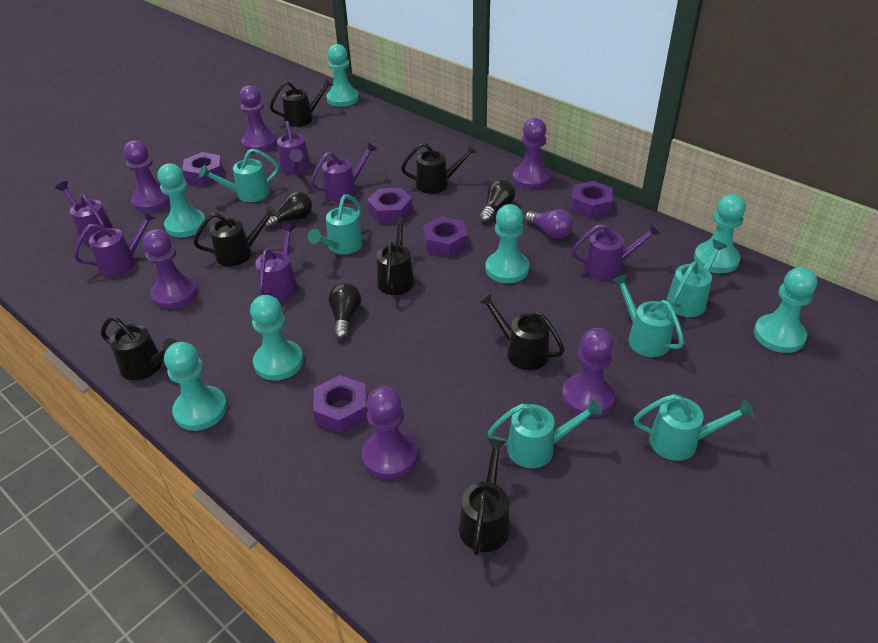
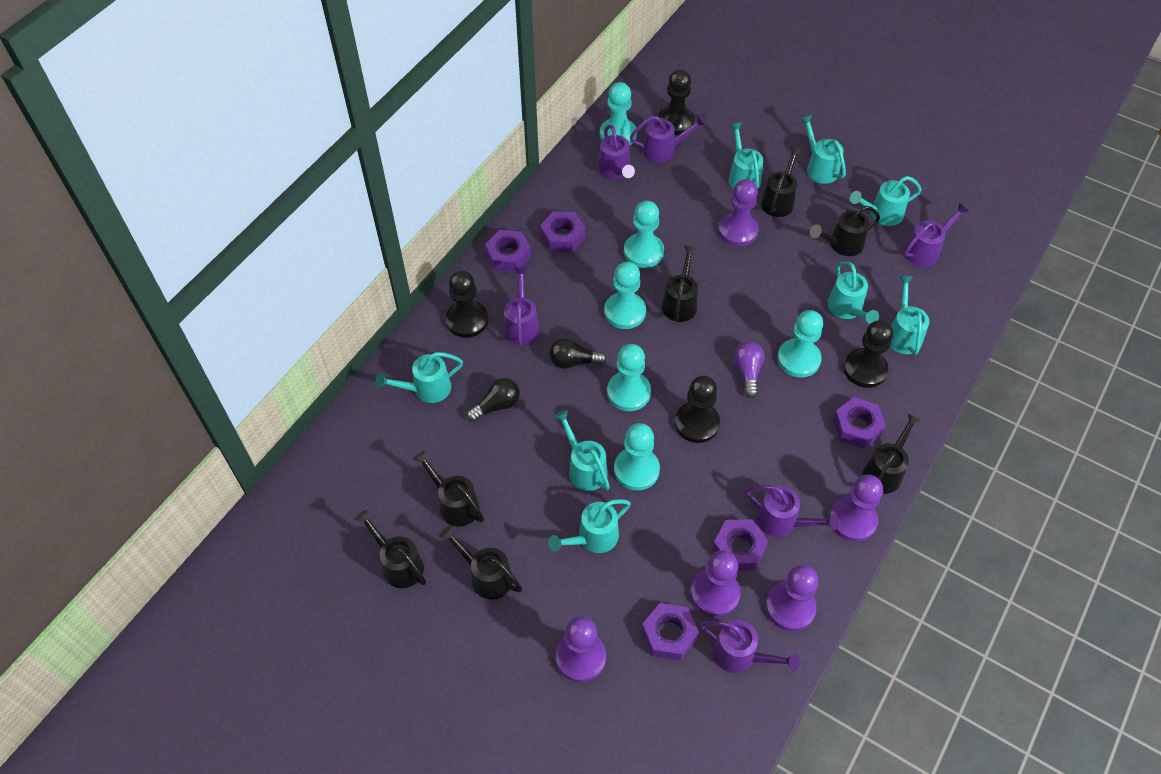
black light bulb: 3 -> 2
black pawn: 0 -> 4
purple pawn: 6 -> 5
turquoise pawn: 7 -> 6
turquoise watering can: 6 -> 8

